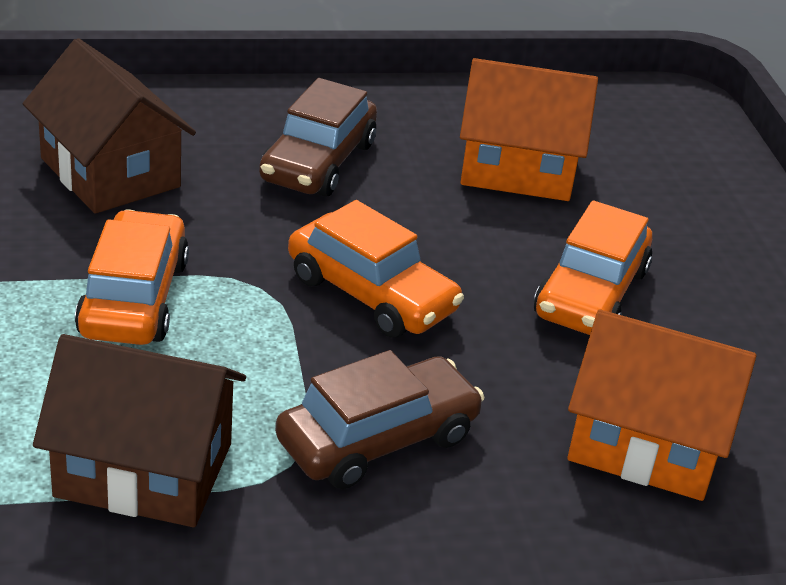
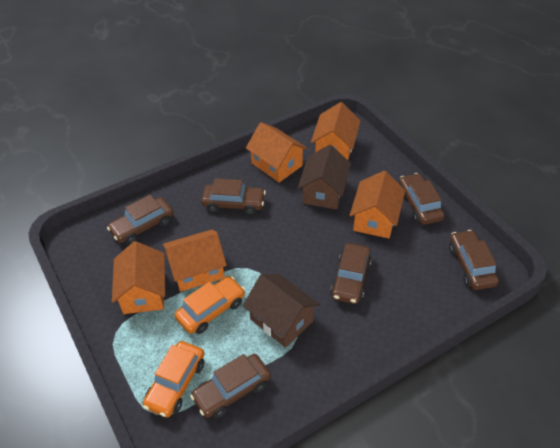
brown car: 2 -> 6
orange car: 3 -> 2
orange house: 2 -> 5

